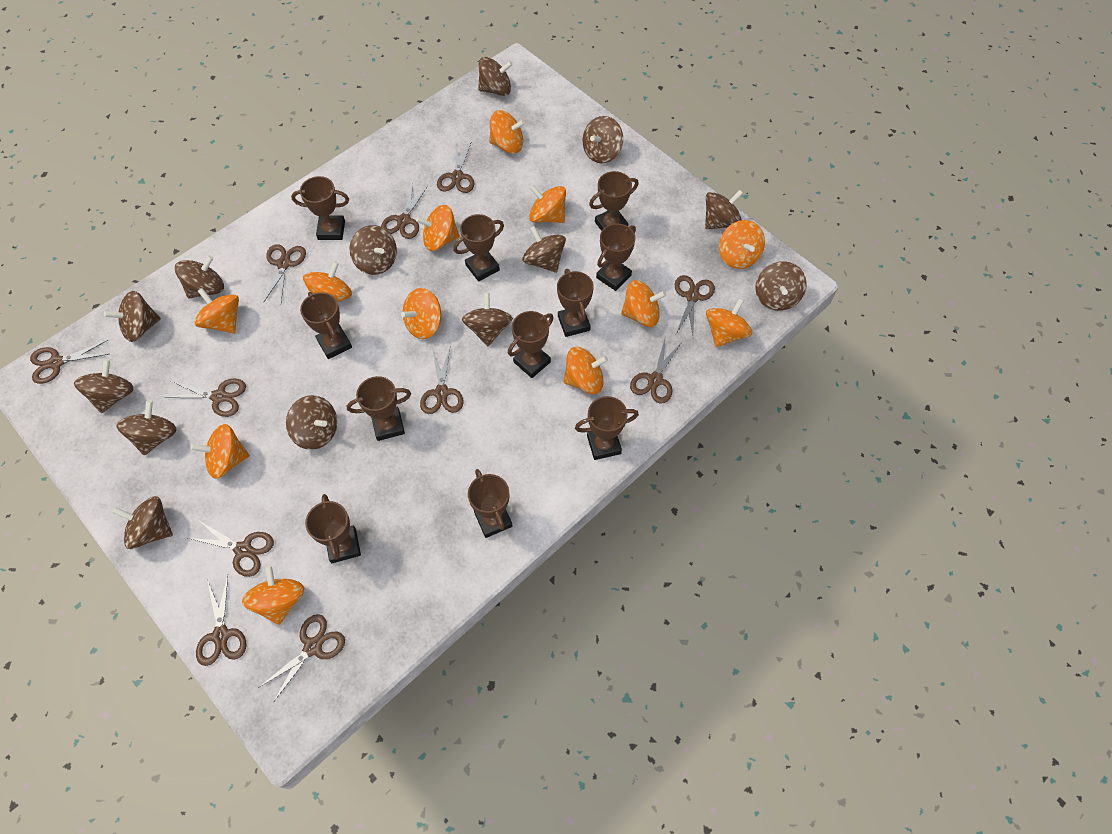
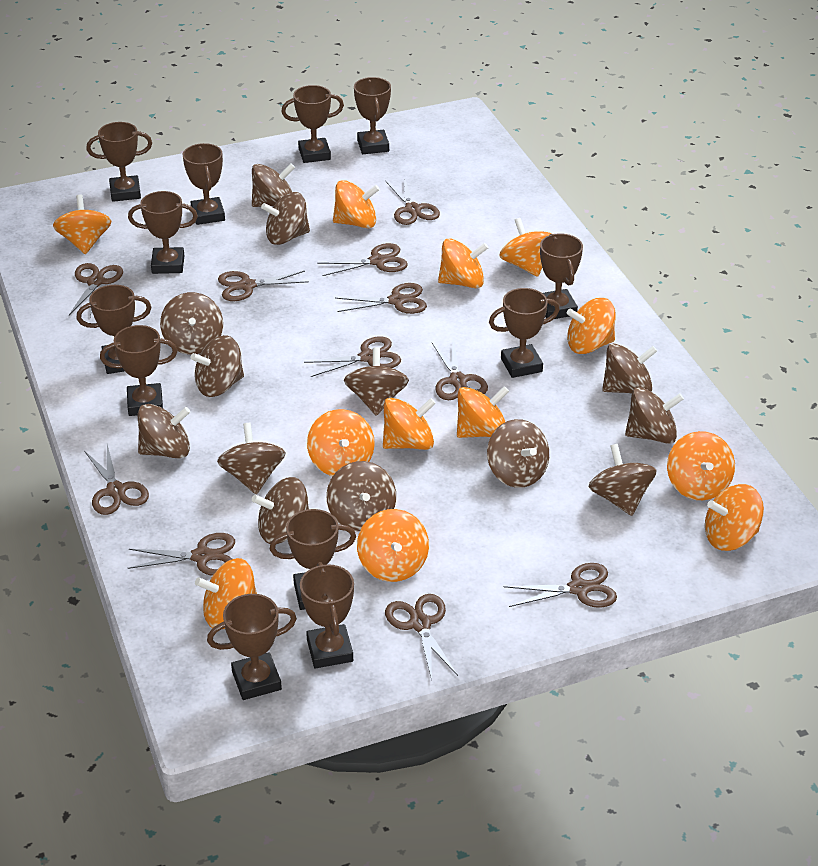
brown trophy: 11 -> 12

